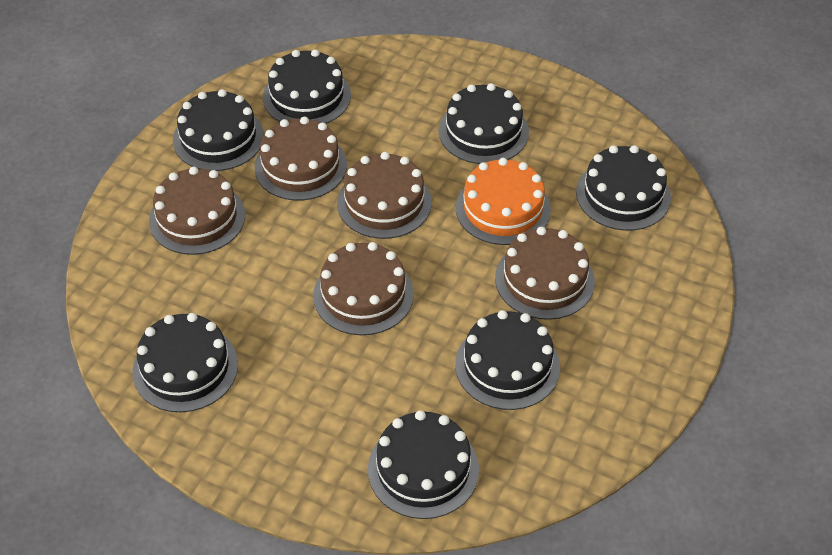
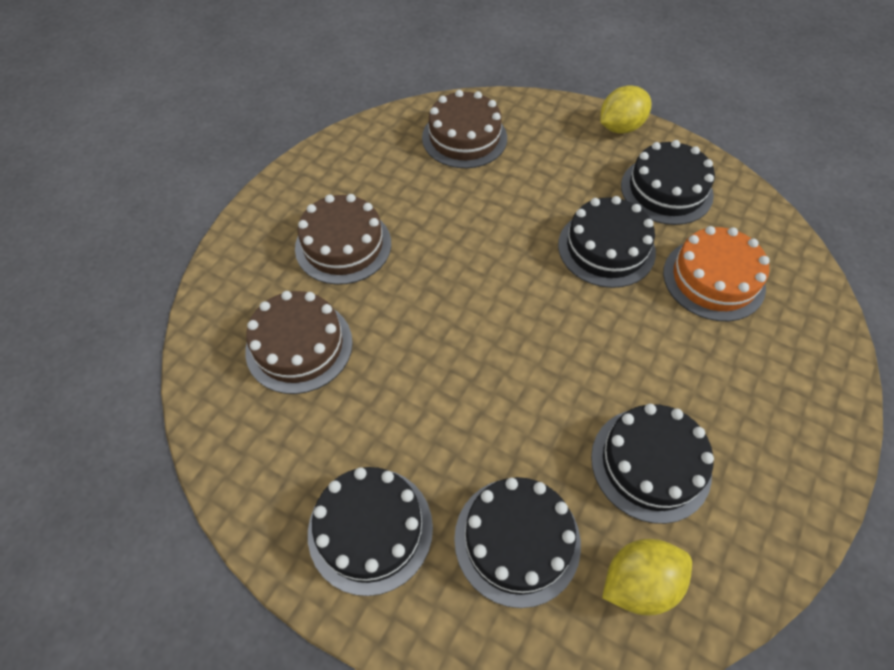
black cake: 7 -> 5
brown cake: 5 -> 3
yellow lemon: 0 -> 2

